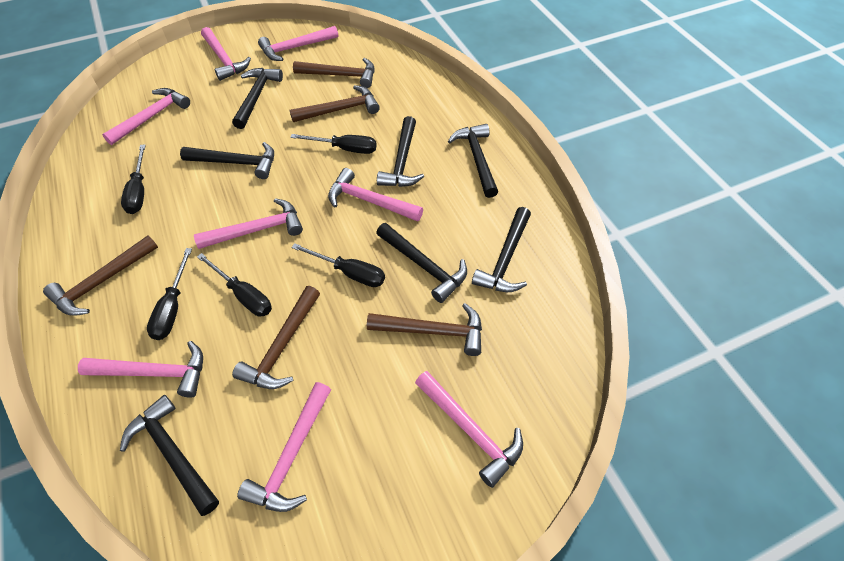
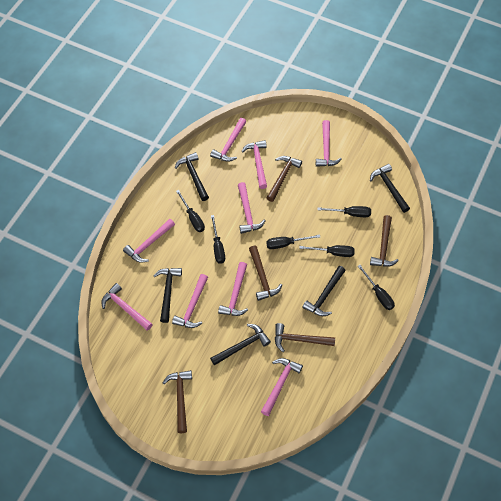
black hammer: 7 -> 5
black screwdriver: 5 -> 6
pink hammer: 8 -> 9

